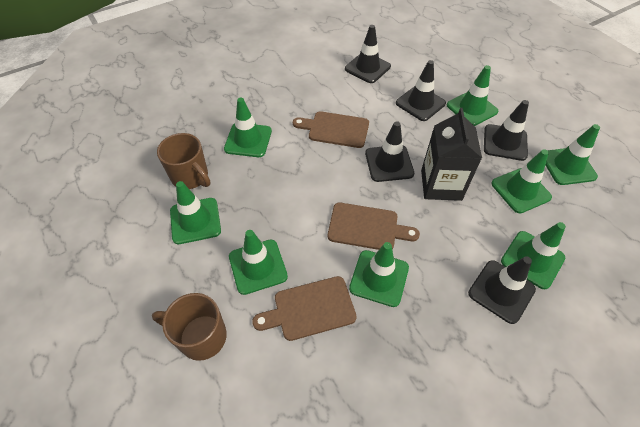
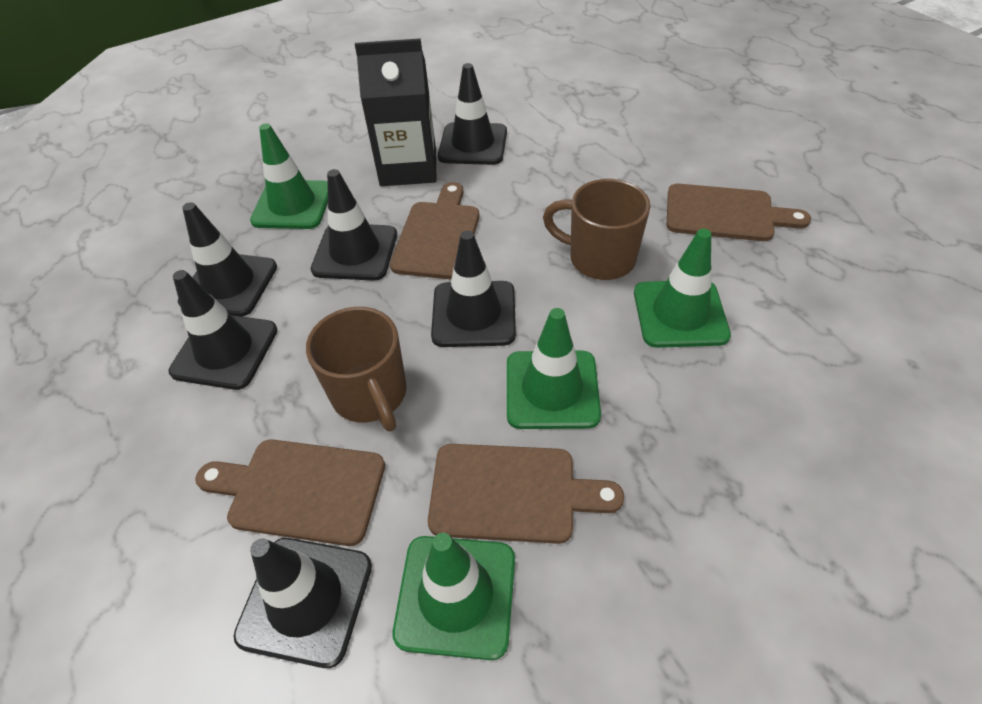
black traffic cone: 5 -> 6
brown cutting board: 3 -> 4
green traffic cone: 8 -> 4

